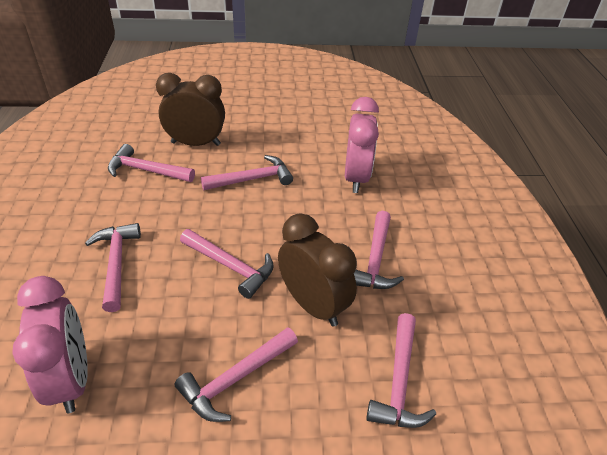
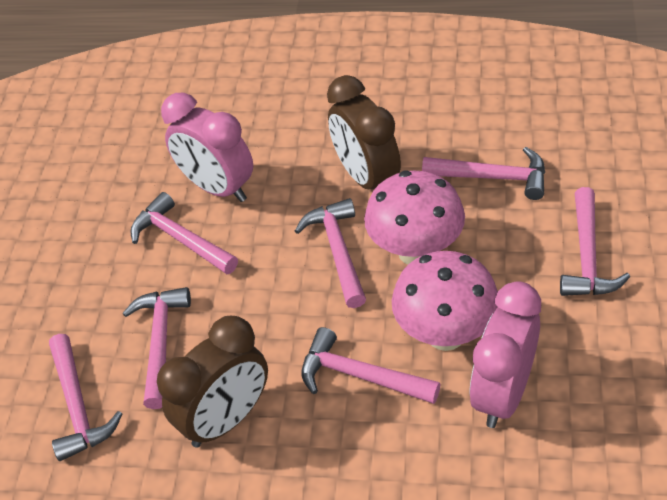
pink mushroom: 0 -> 2

